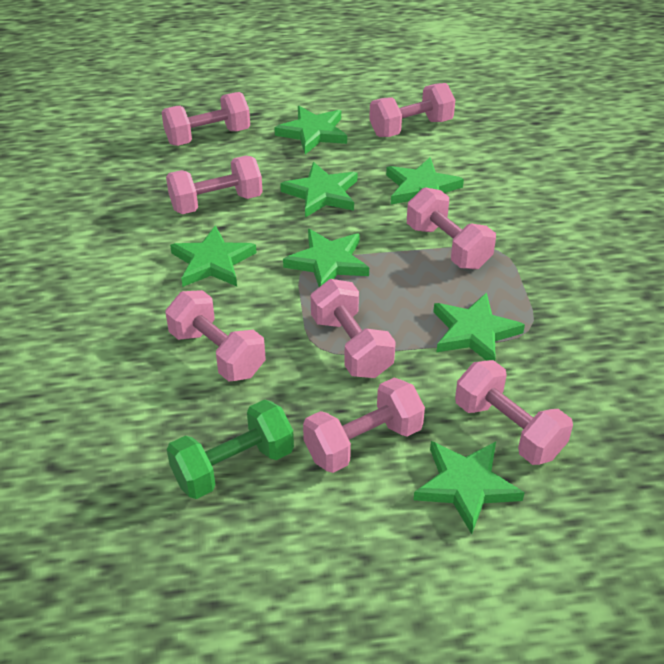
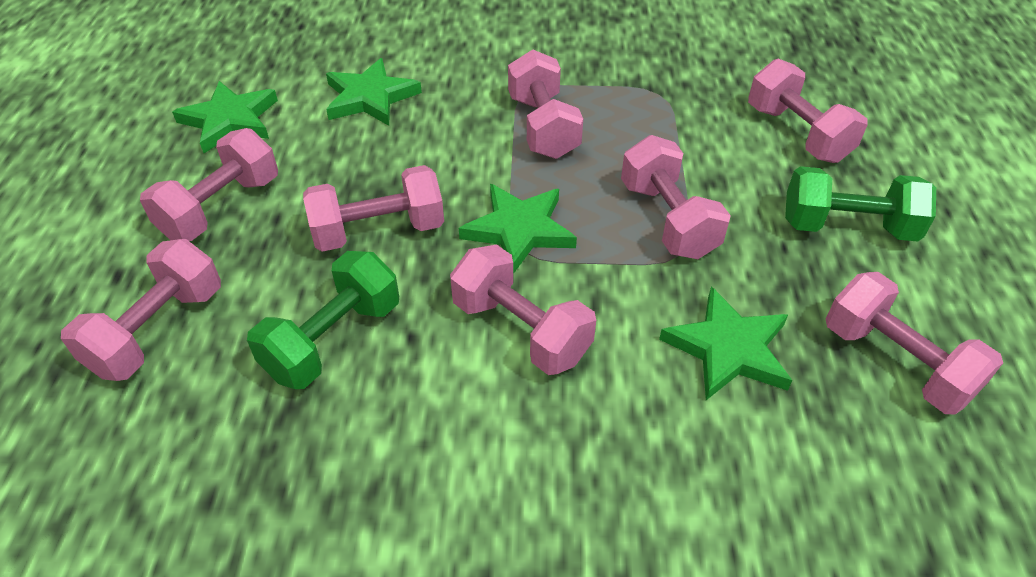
green dumbbell: 1 -> 2
green star: 7 -> 4

